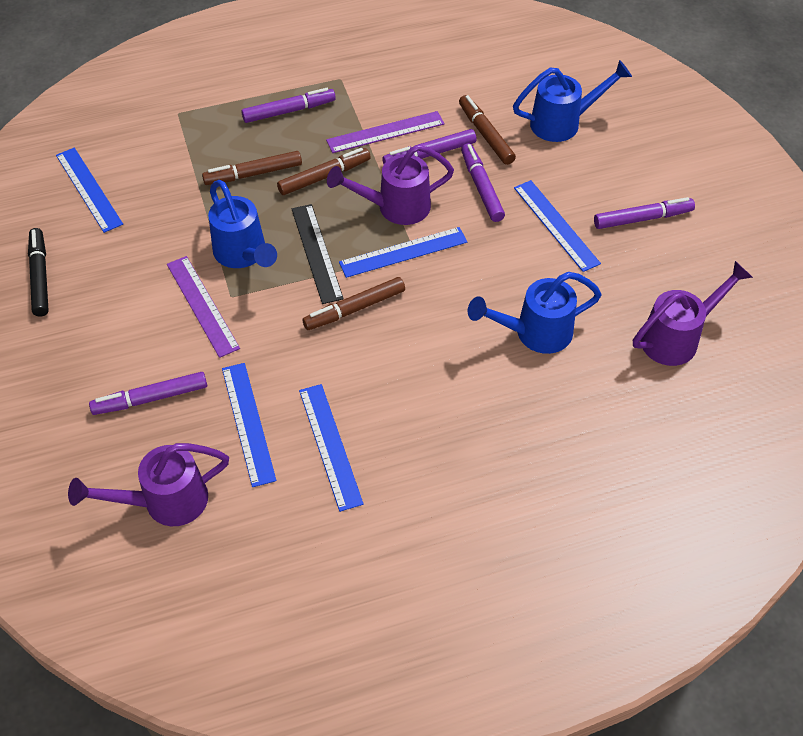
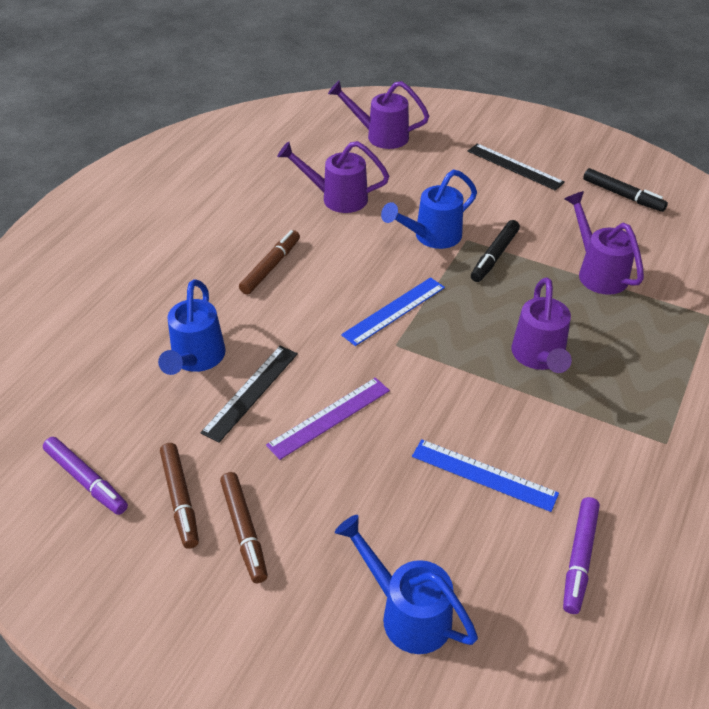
black marker: 1 -> 2
black ruler: 1 -> 2
blue ruler: 5 -> 2
brown marker: 4 -> 3
purple marker: 5 -> 2
purple ruler: 2 -> 1
purple watering can: 3 -> 4

